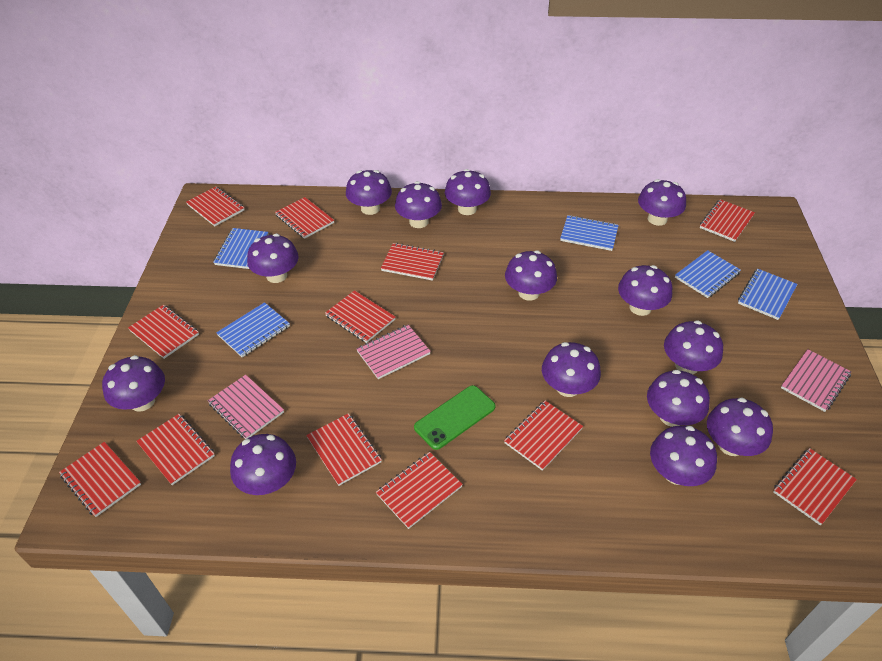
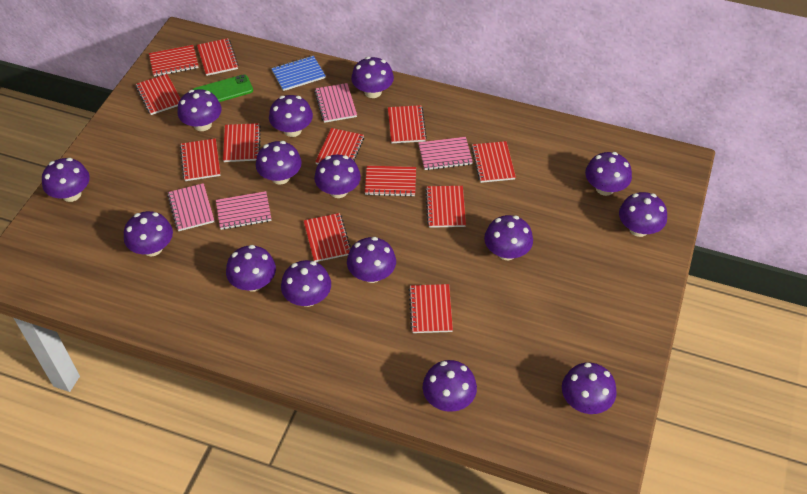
blue notebook: 5 -> 1
pink notebook: 3 -> 4
purple mushroom: 14 -> 15

